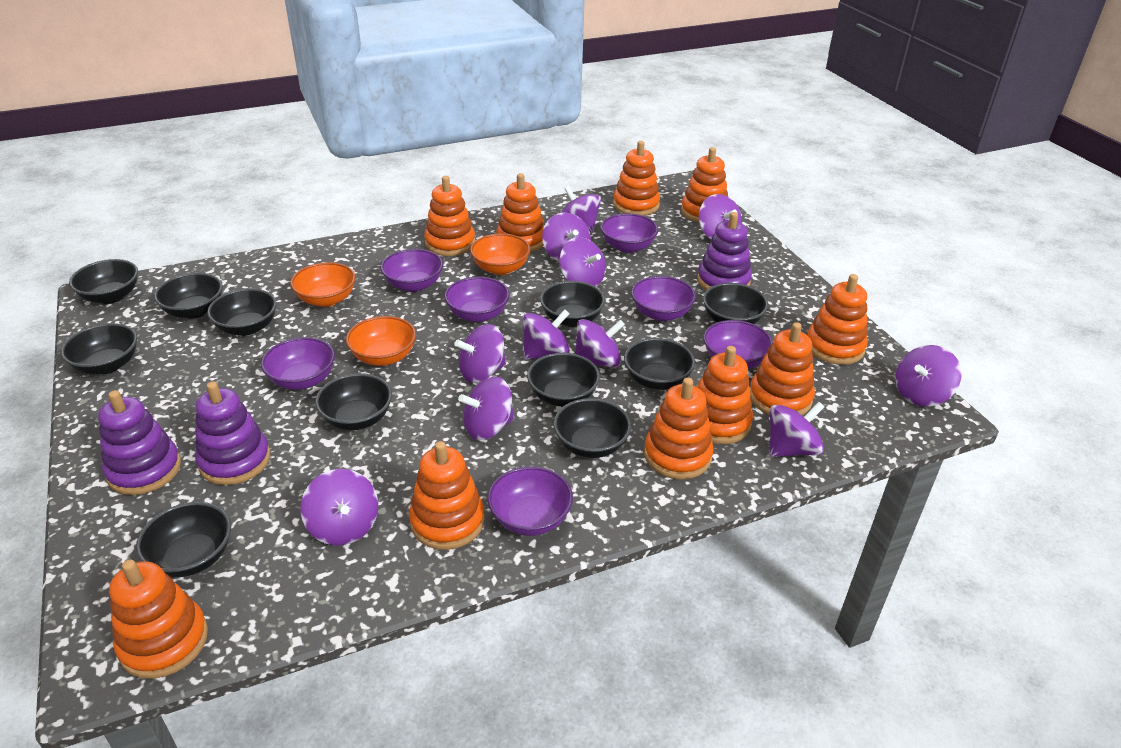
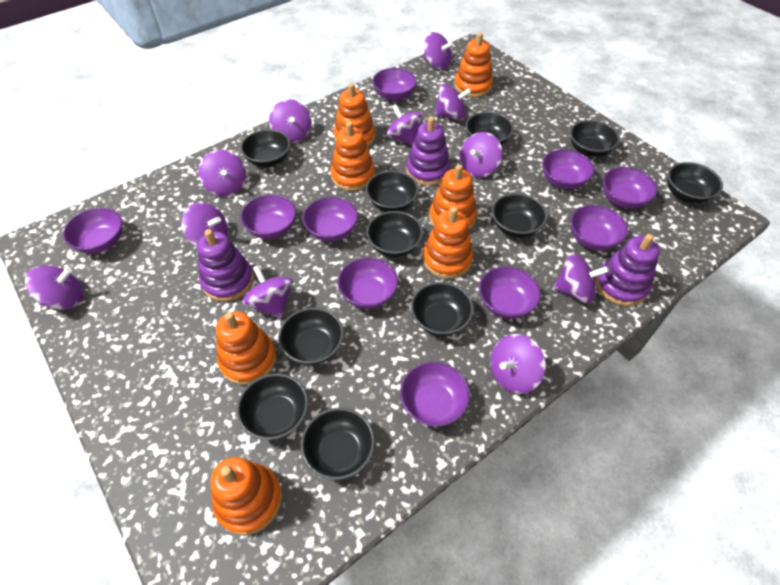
orange bowl: 3 -> 0
orange stacking toy: 10 -> 7
purple bowl: 7 -> 10

